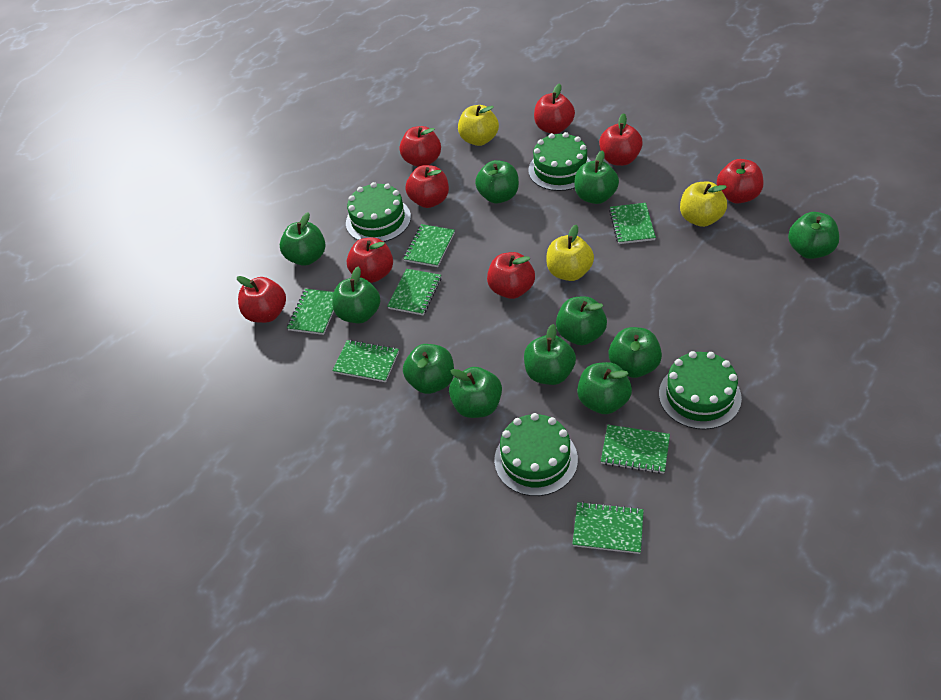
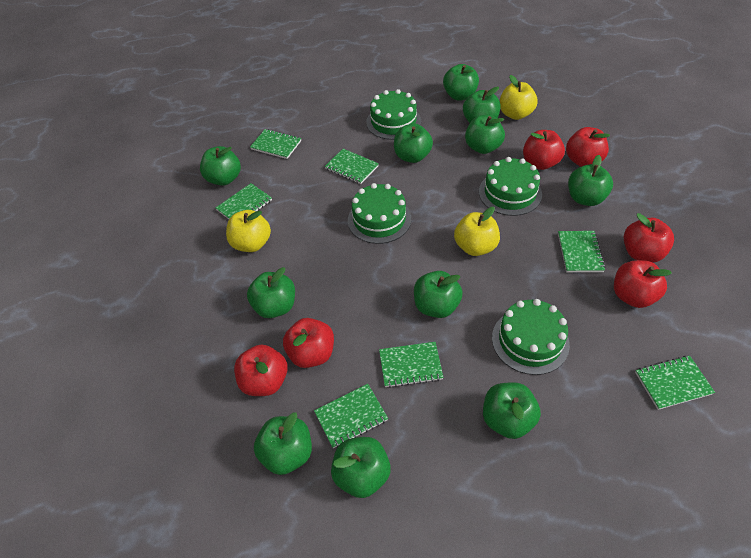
red apple: 8 -> 6

